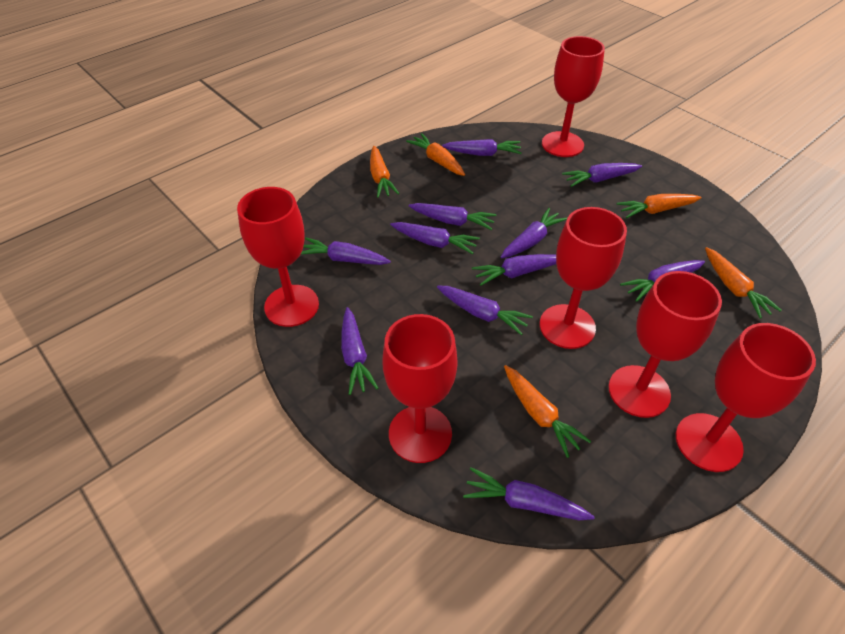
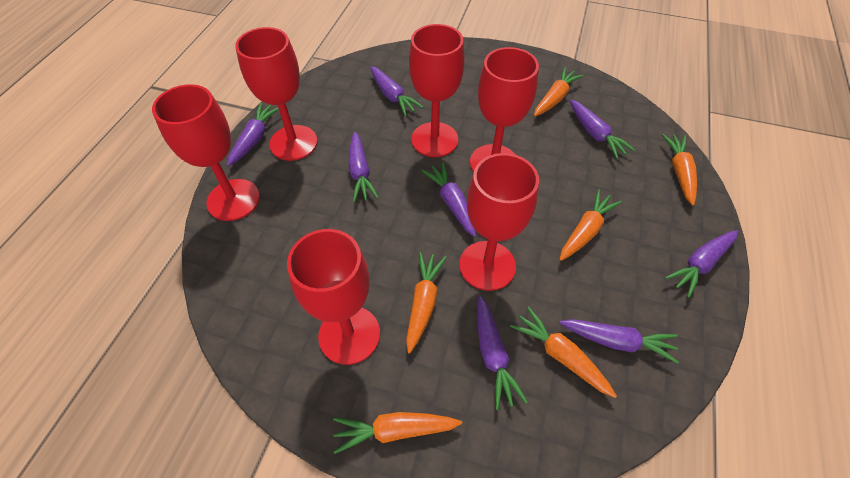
orange carrot: 5 -> 6
purple carrot: 11 -> 8

